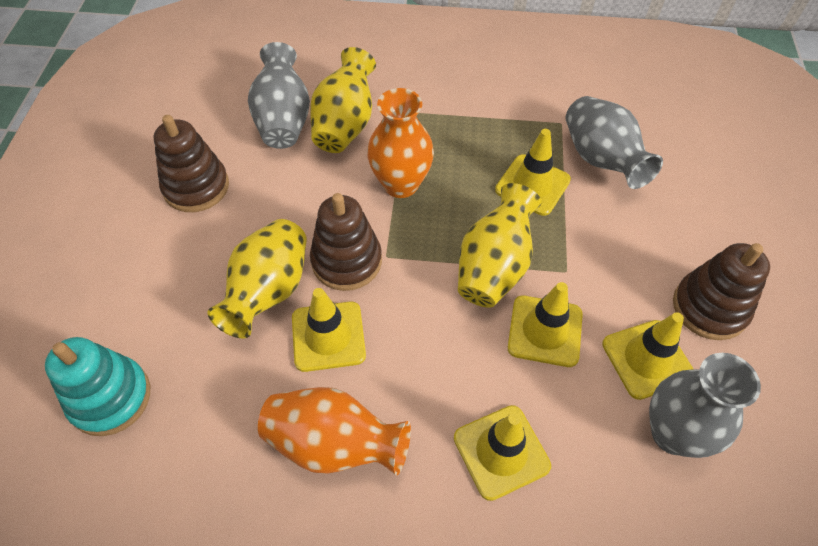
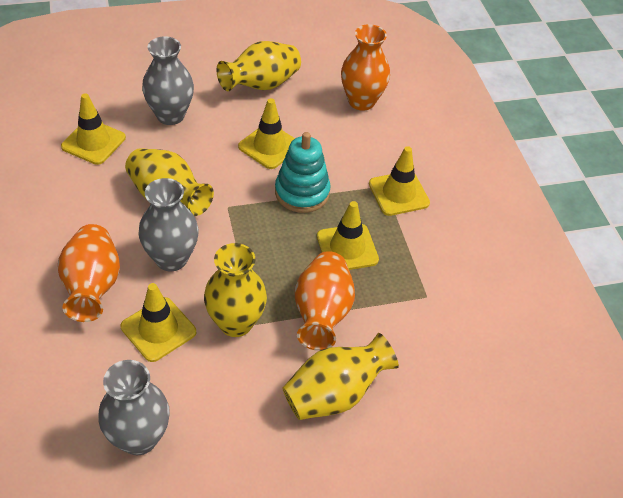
brown stacking toy: 3 -> 0
orange vase: 2 -> 3
yellow vase: 3 -> 4

